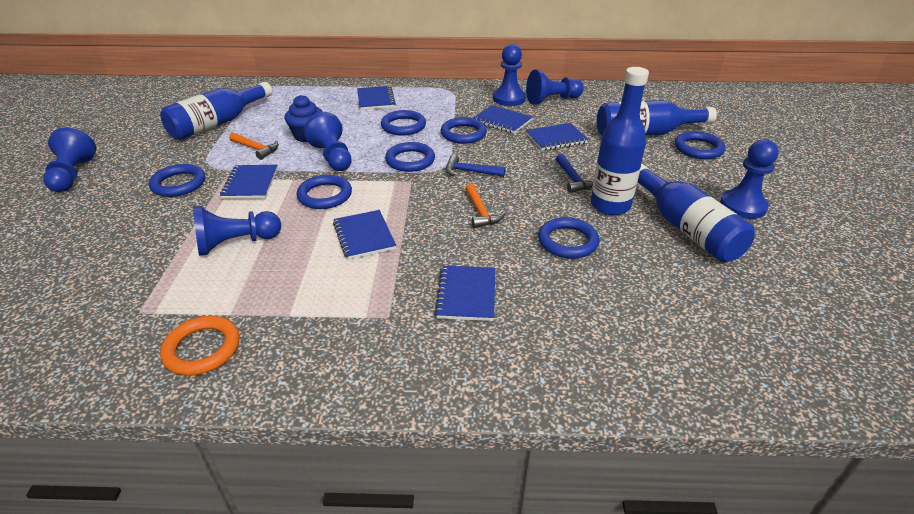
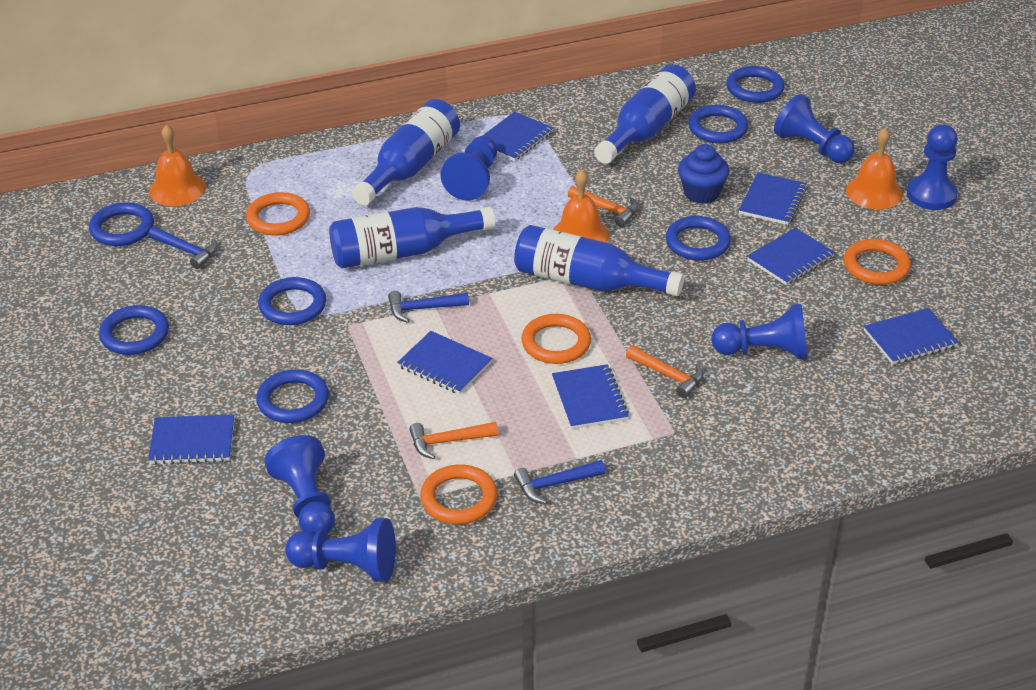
blue hammer: 2 -> 3
blue notebook: 6 -> 7
orange bell: 0 -> 3
orange hammer: 2 -> 3
orange ring: 1 -> 4

